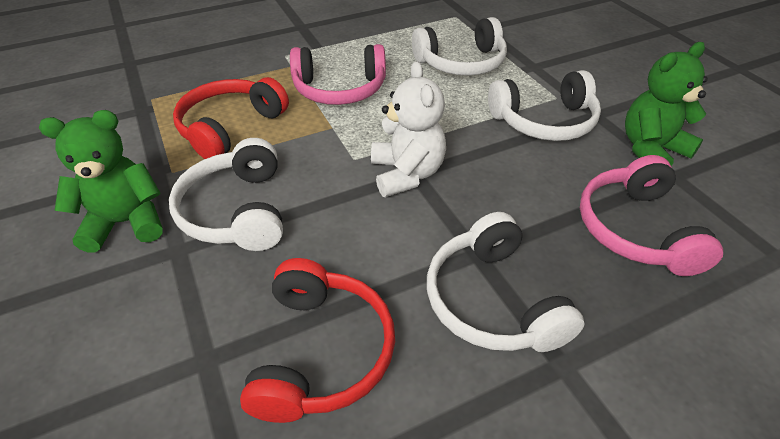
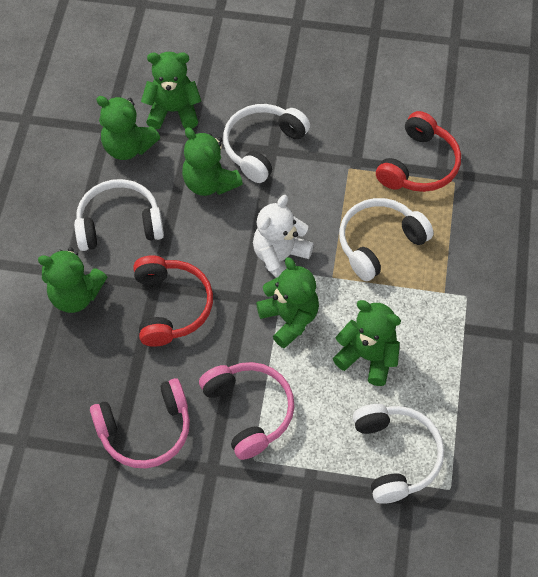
green teddy bear: 2 -> 6

